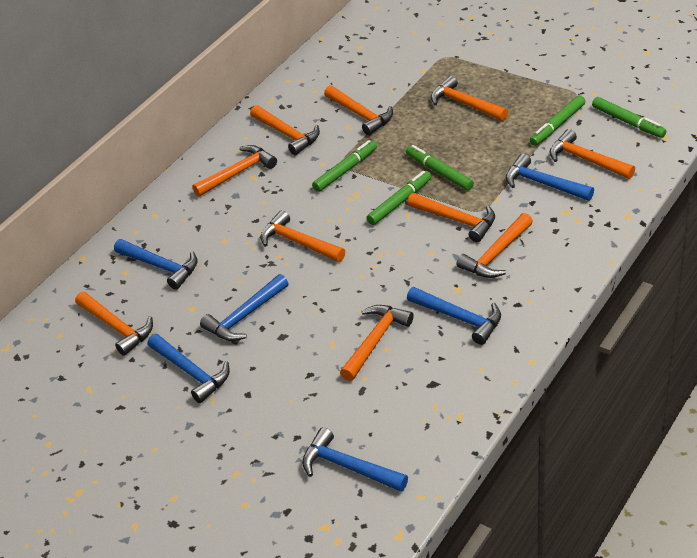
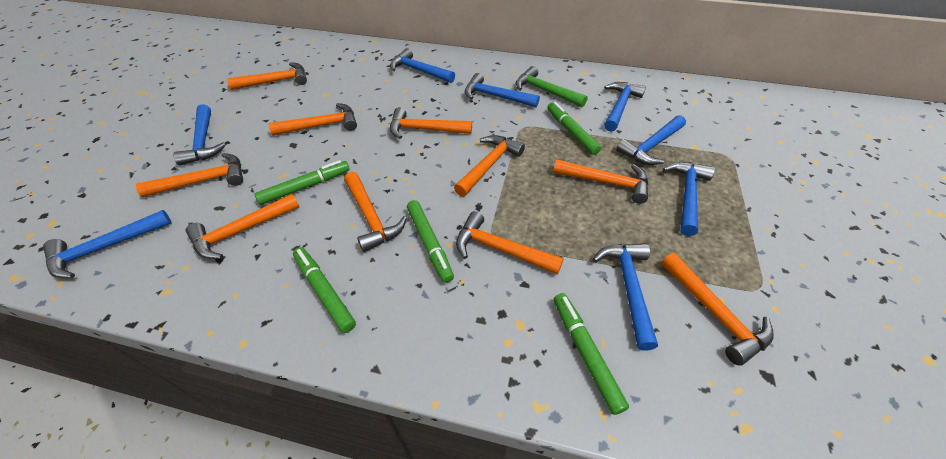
blue hammer: 6 -> 8
green hammer: 0 -> 1

